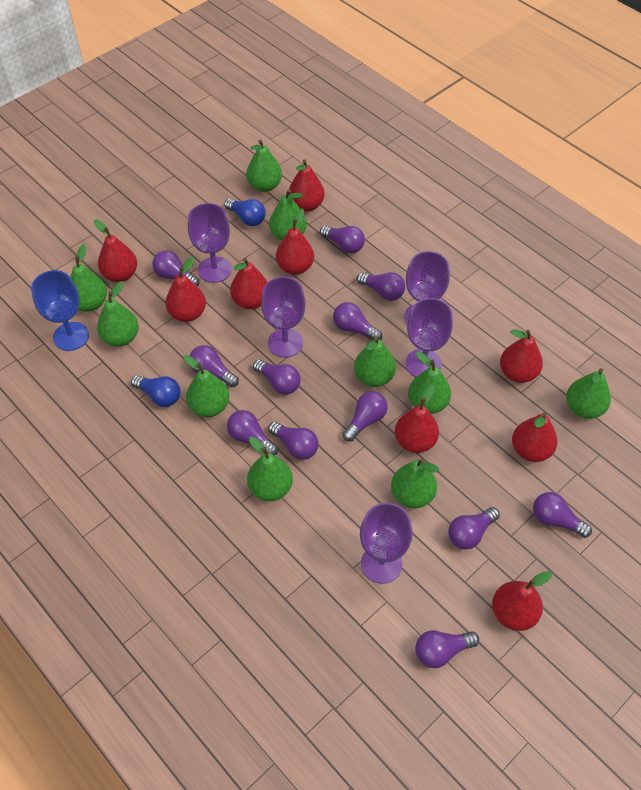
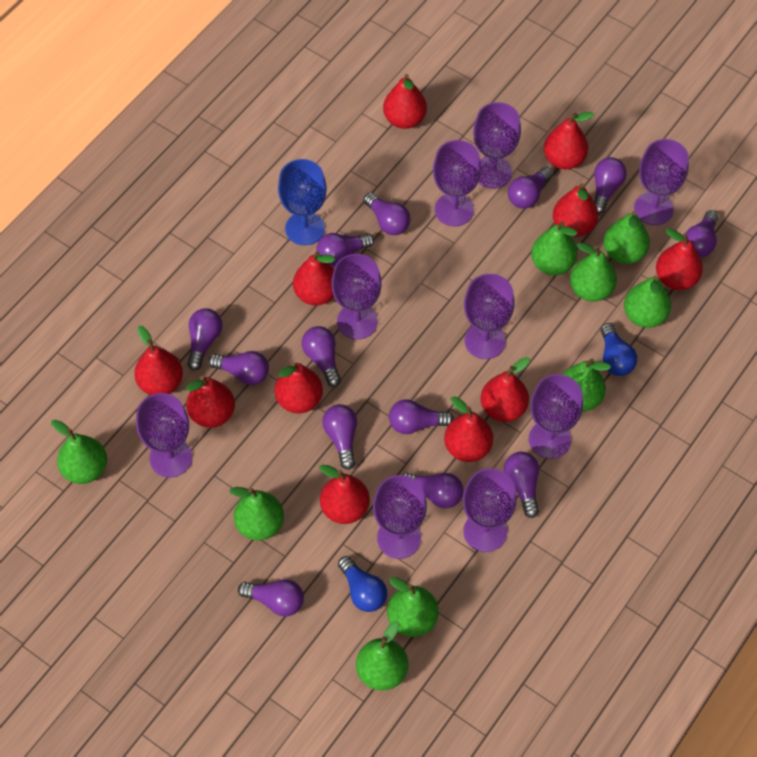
green pear: 10 -> 9
purple goblet: 5 -> 9
purple light bulb: 12 -> 13
red pear: 9 -> 11

